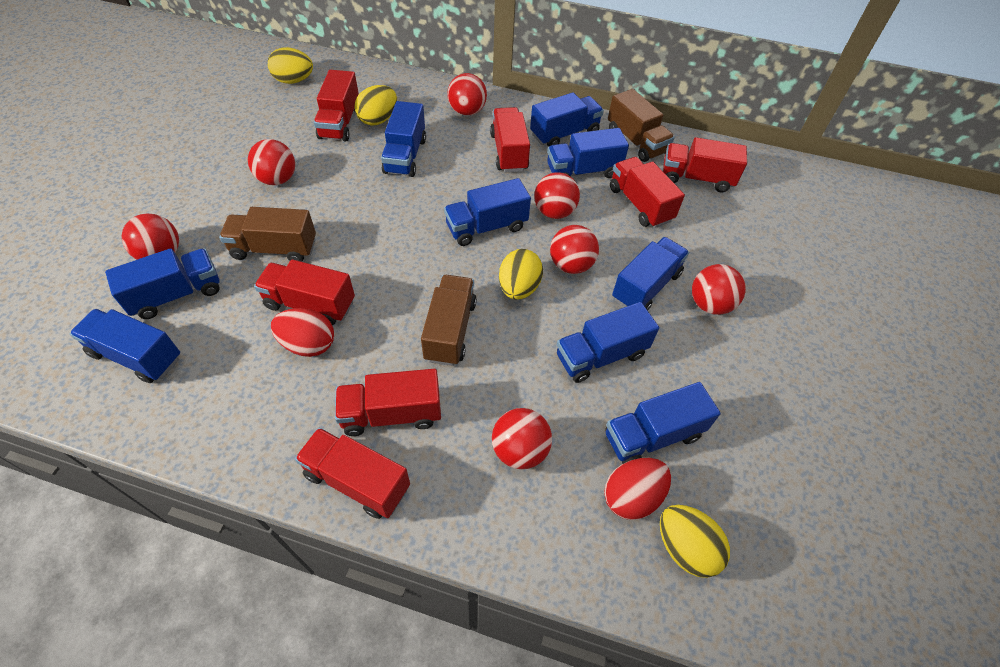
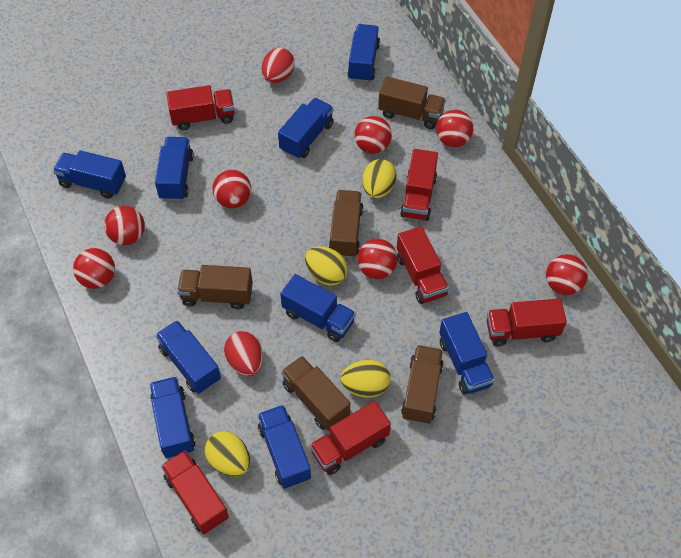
brown truck: 3 -> 5
red truck: 7 -> 6

